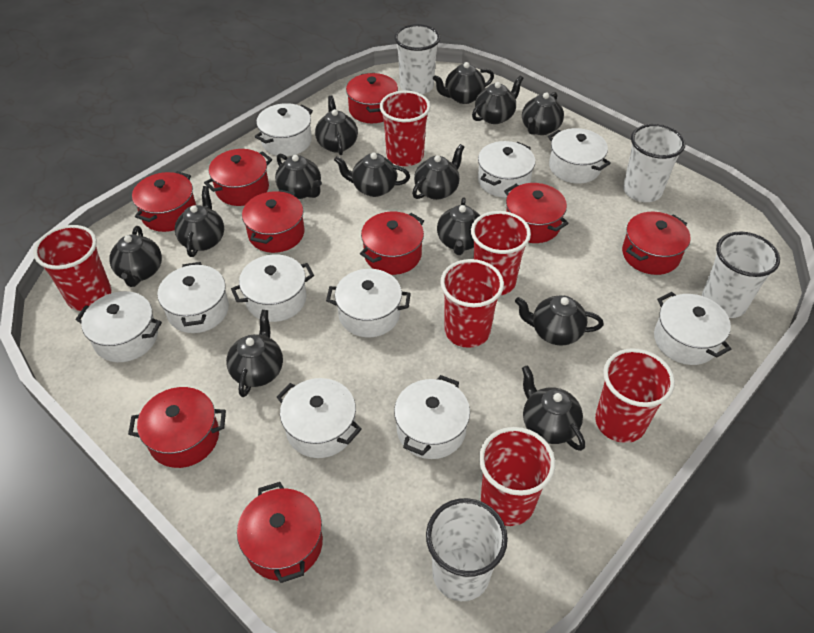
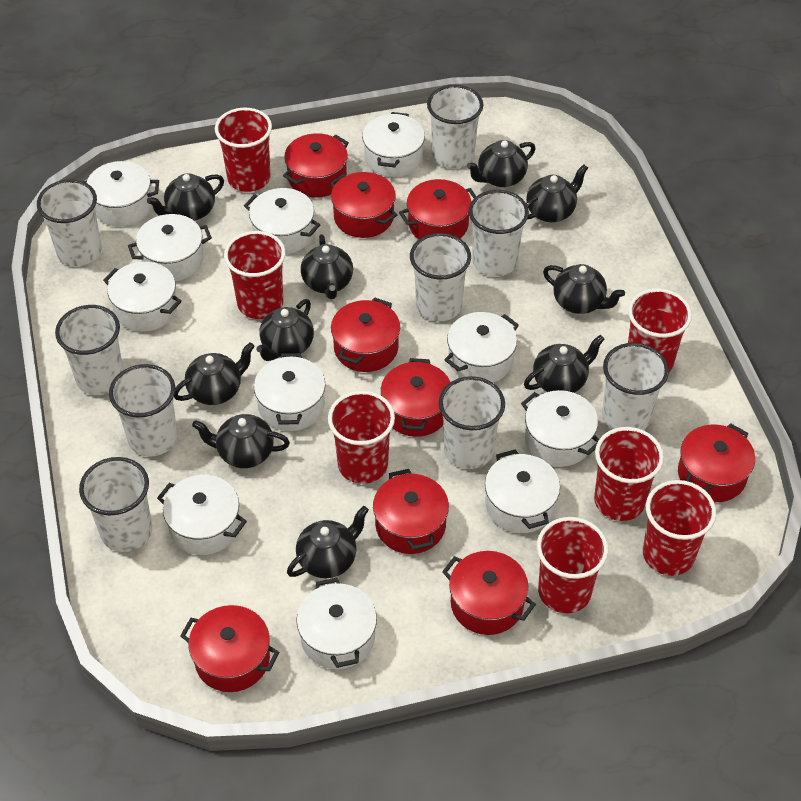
black teapot: 13 -> 10
red cup: 6 -> 7
white cup: 4 -> 9
white pot: 10 -> 11

